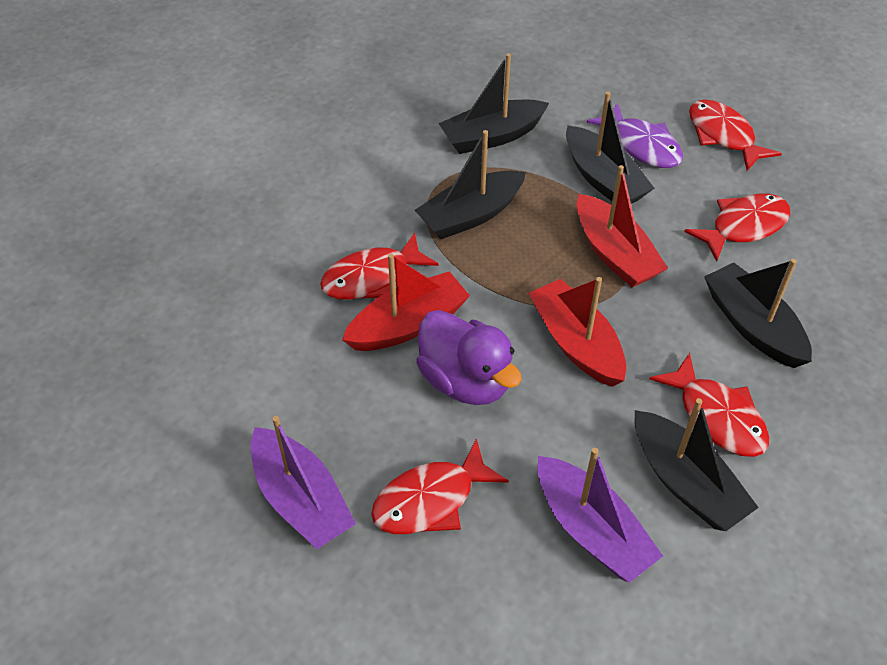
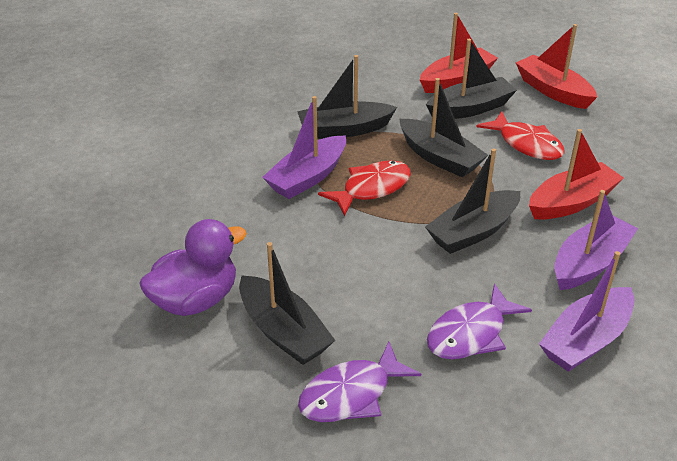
purple boat: 2 -> 3
purple fish: 1 -> 2
red fish: 5 -> 2

